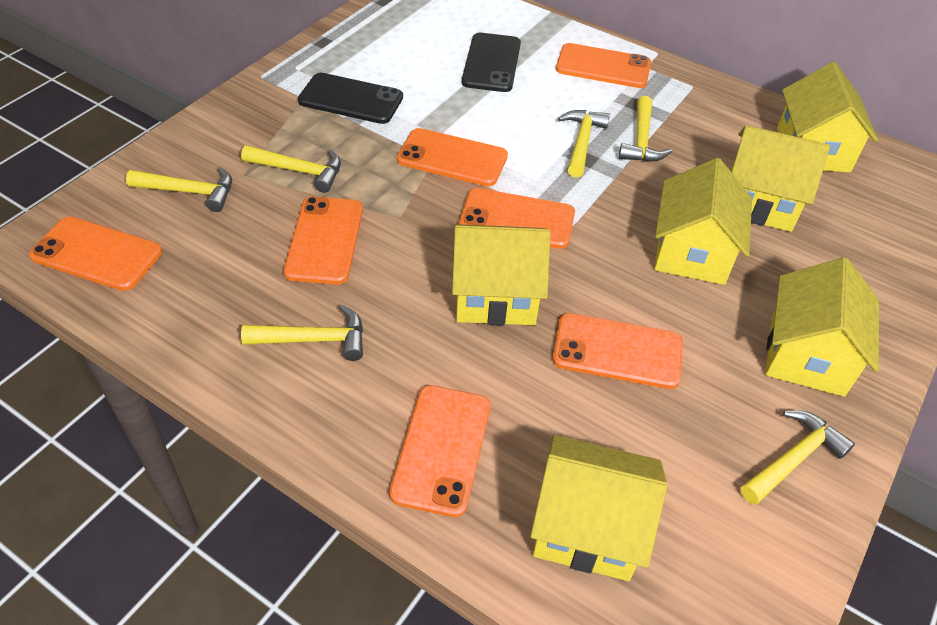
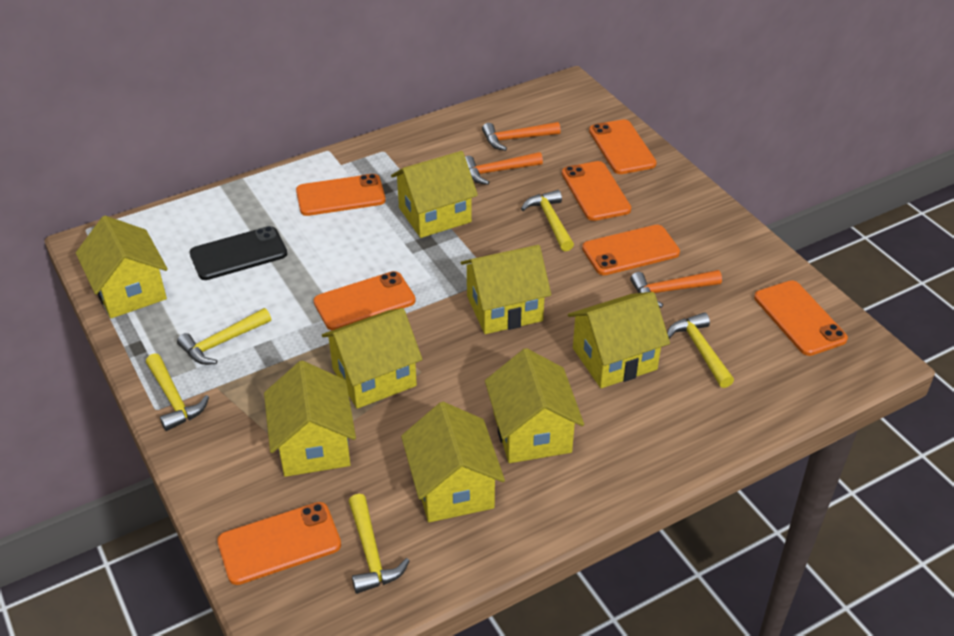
black phone: 2 -> 1
orange hammer: 0 -> 3
yellow hammer: 6 -> 5
yellow house: 6 -> 8

